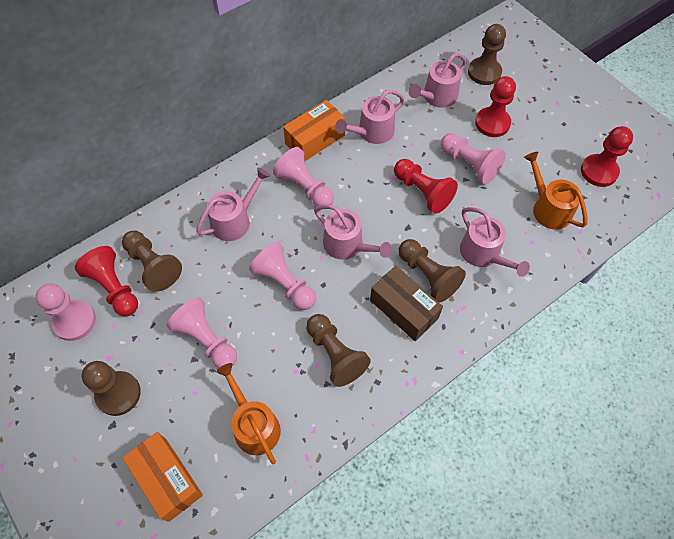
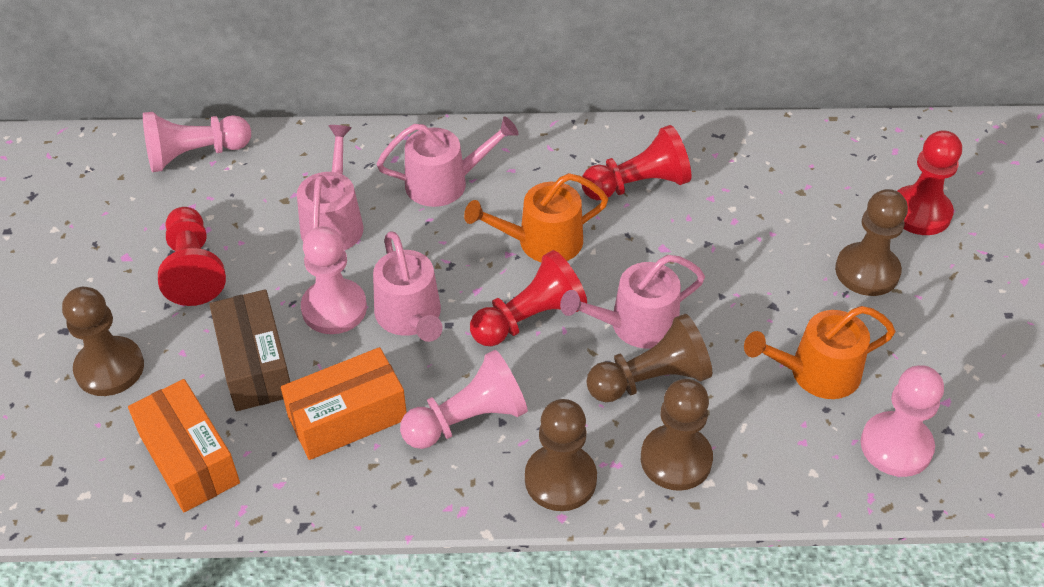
pink pawn: 5 -> 4
pink watering can: 5 -> 4

